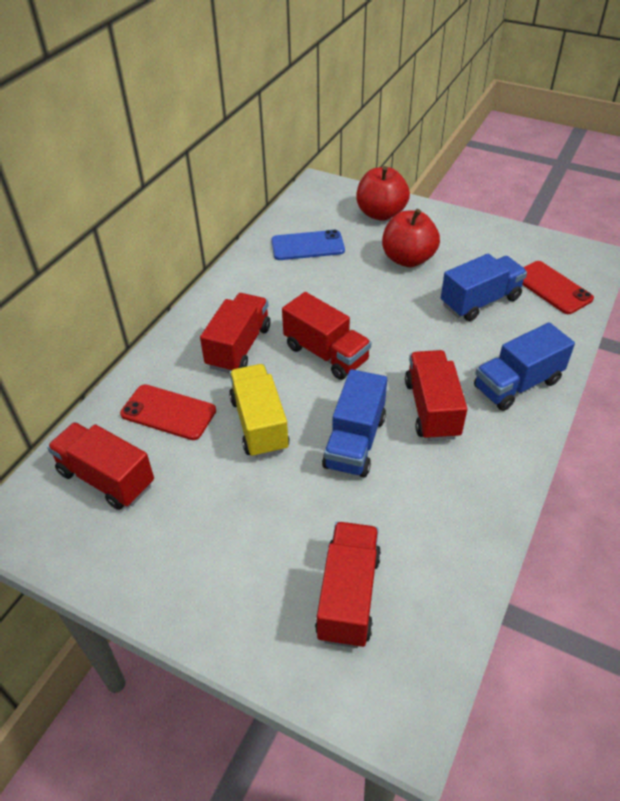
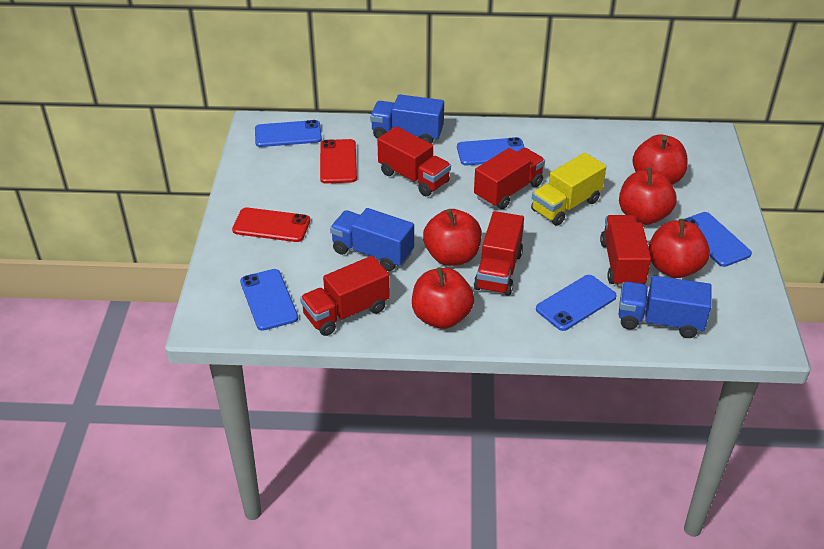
blue phone: 1 -> 5
red apple: 2 -> 5

